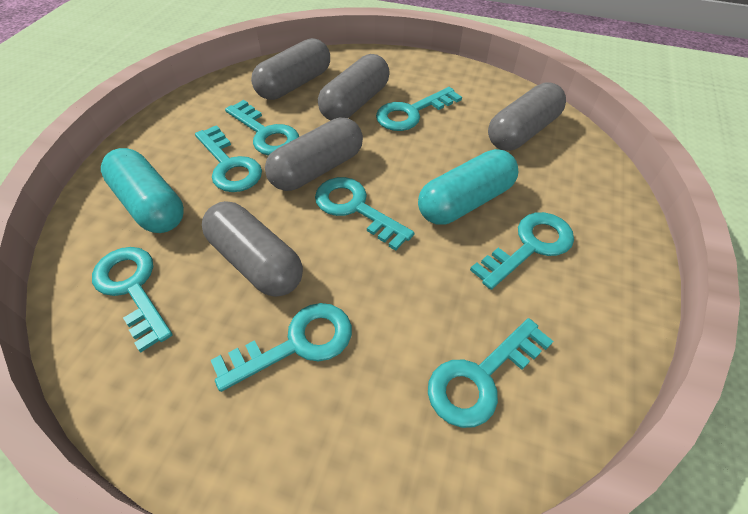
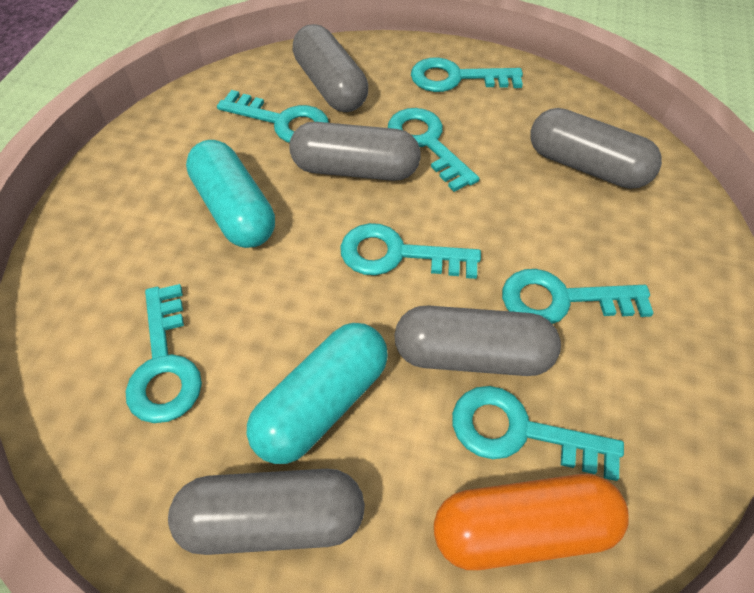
orange capsule: 0 -> 1
turquoise key: 8 -> 7

